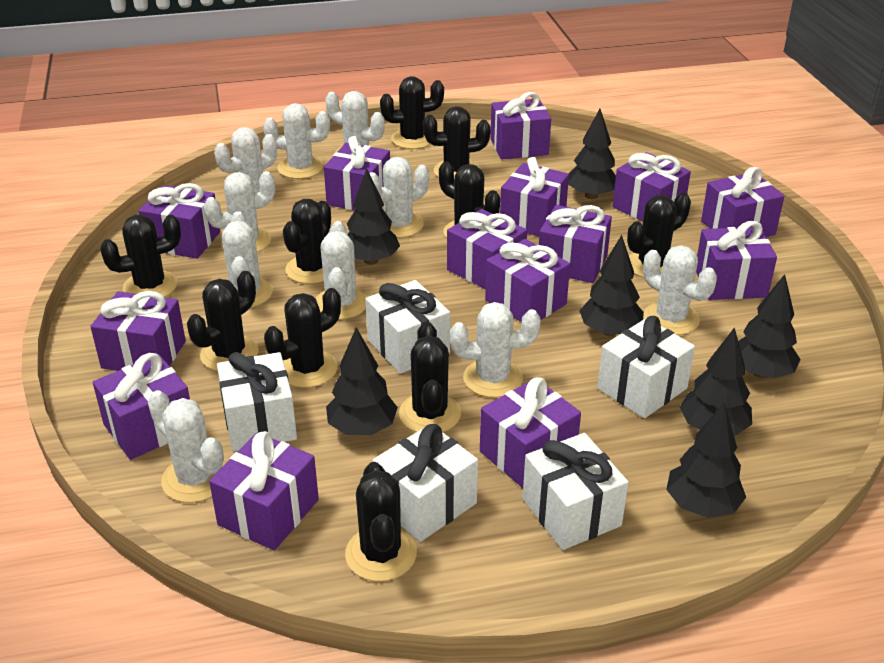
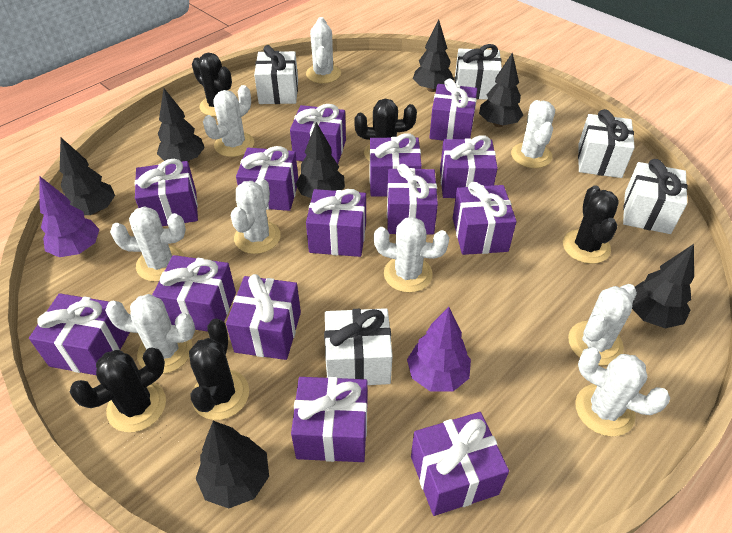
black cactus: 10 -> 5
purple tree: 0 -> 2
white cactus: 10 -> 9

